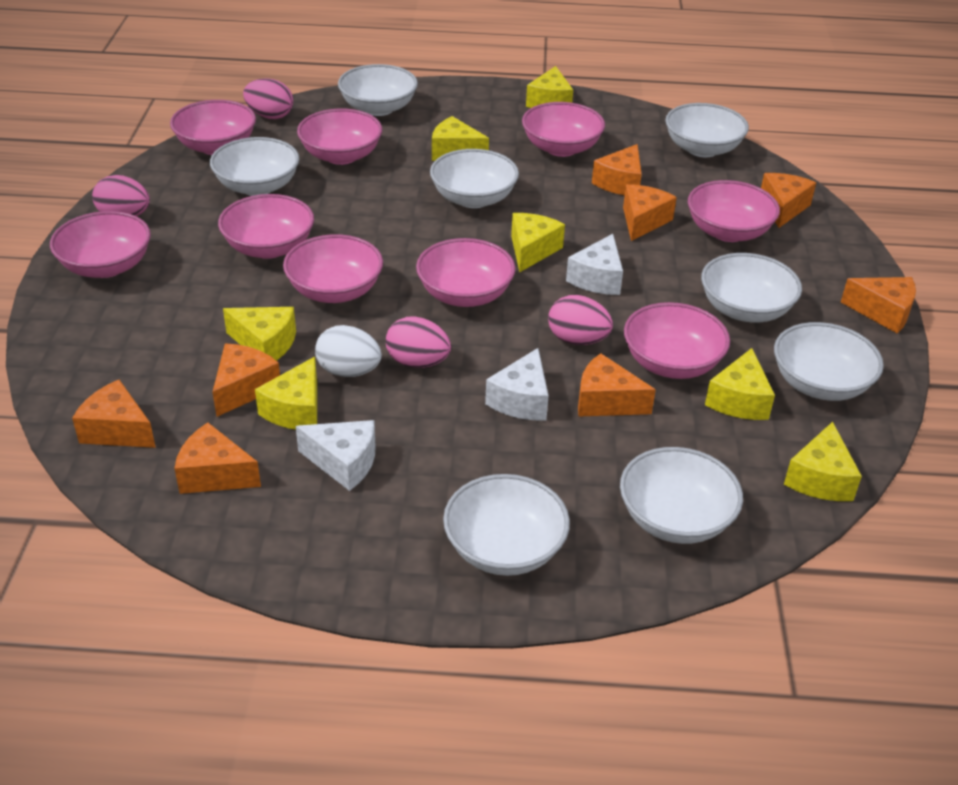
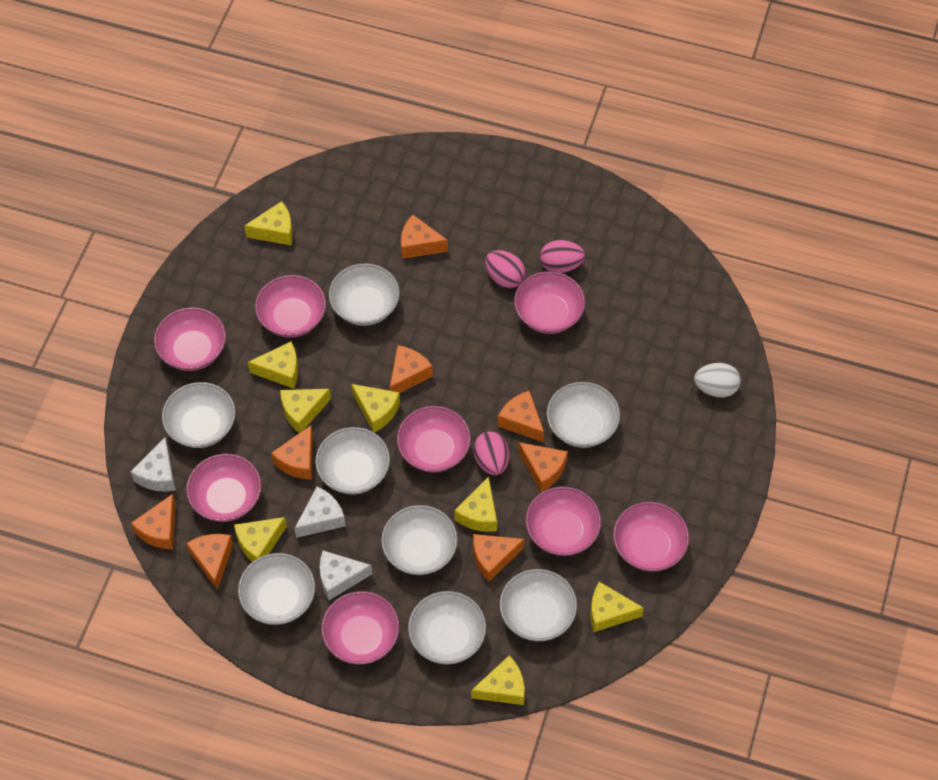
pink bowl: 9 -> 8
pink egg: 4 -> 3
yellow cheese: 7 -> 8

